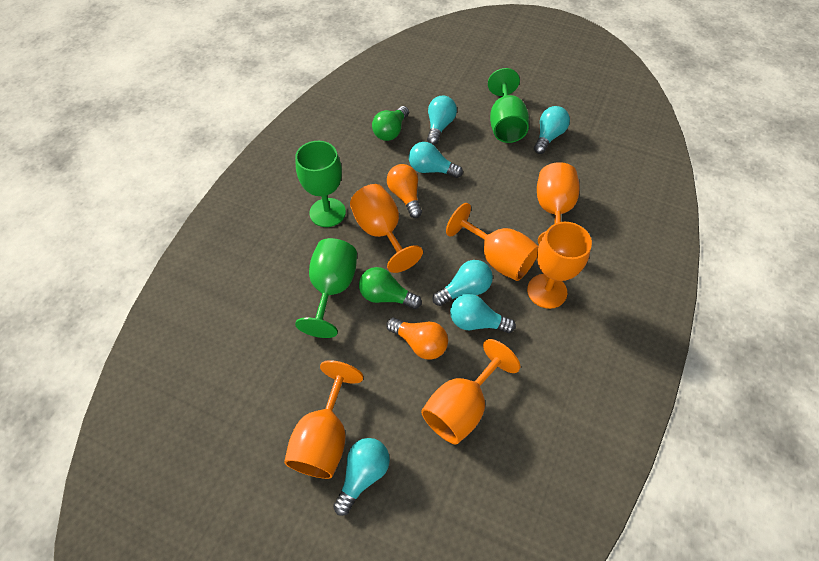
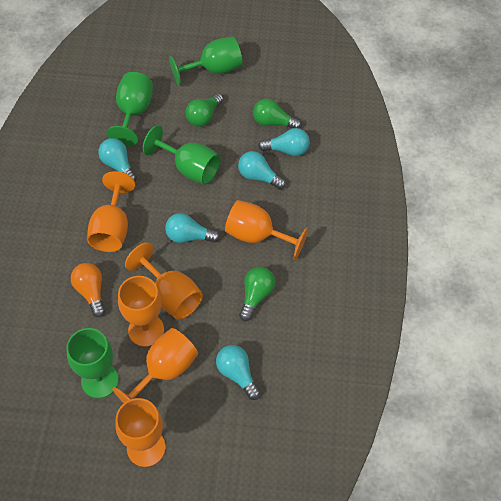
green goblet: 3 -> 4
green light bulb: 2 -> 3
orange light bulb: 2 -> 1
turquoise light bulb: 6 -> 5

